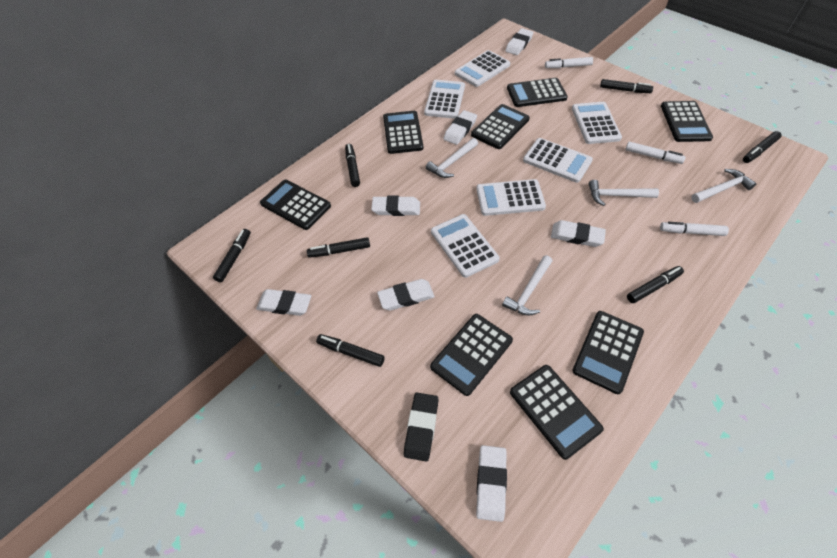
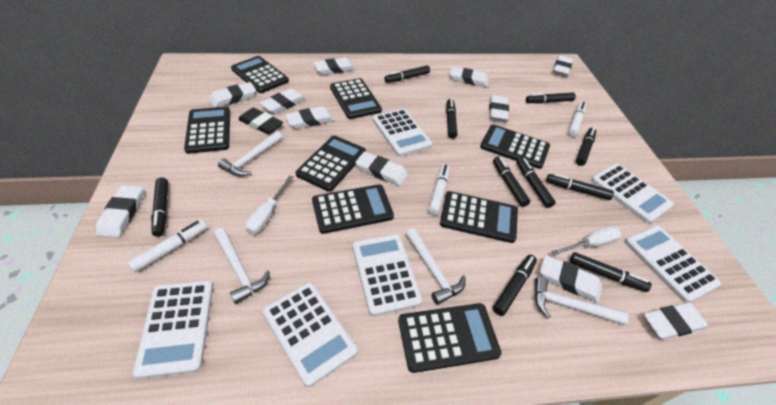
black marker: 7 -> 10
white eraser: 7 -> 11
white screwdriver: 0 -> 2

